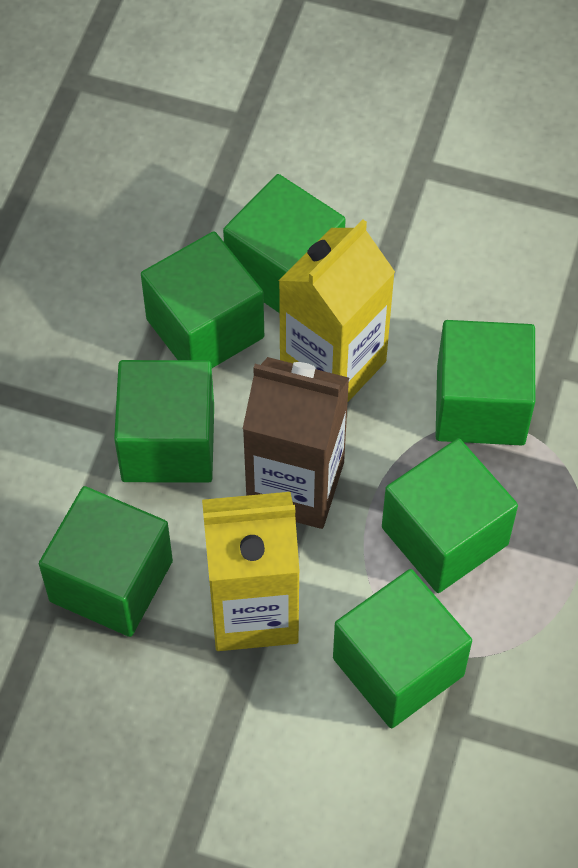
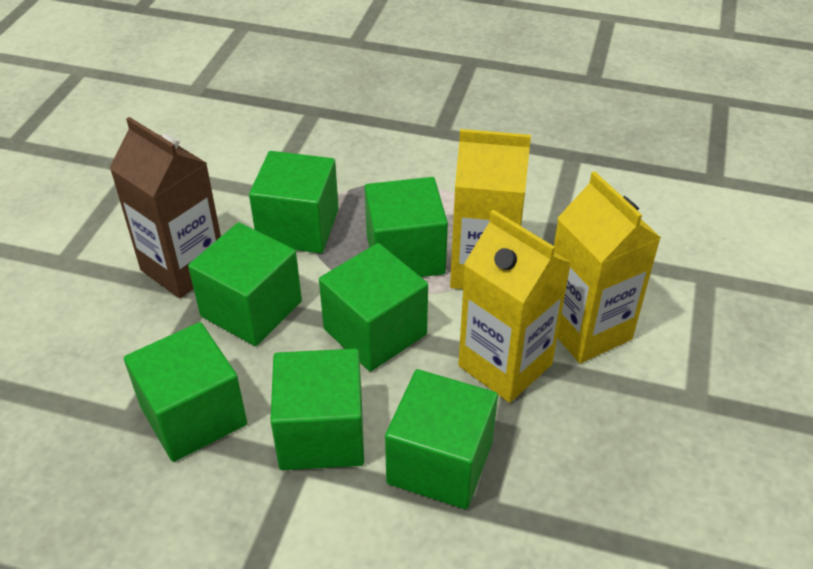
yellow carton: 2 -> 3

